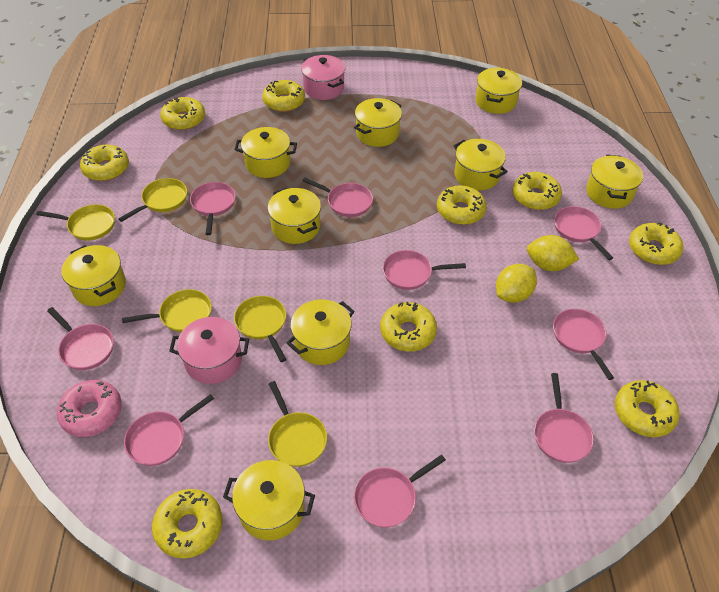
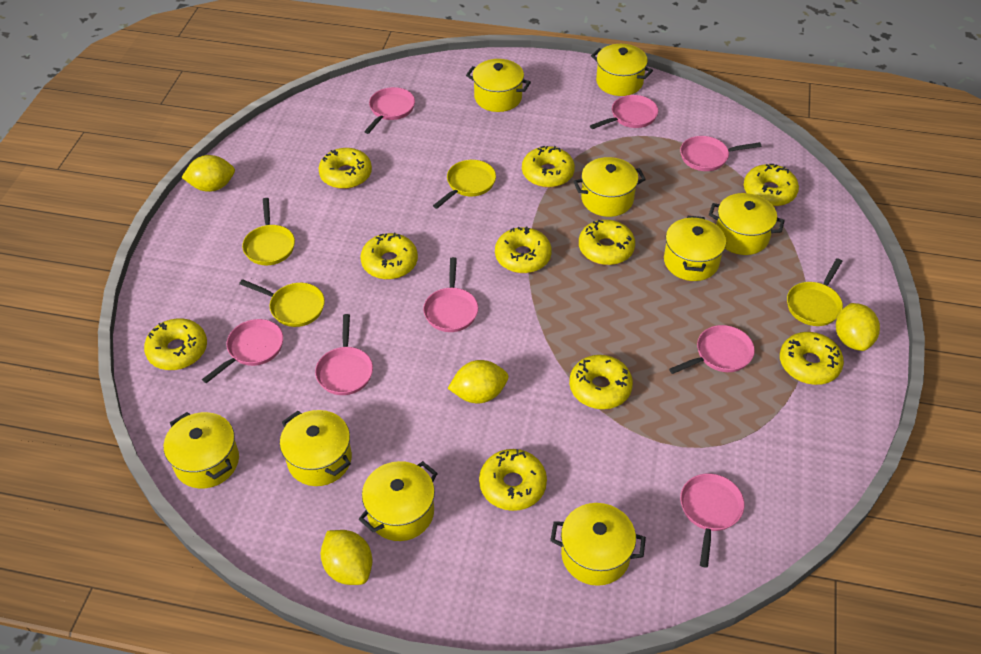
pink donut: 1 -> 0
pink pan: 9 -> 8
pink pot: 2 -> 0
yellow donut: 9 -> 10
yellow lemon: 2 -> 4
yellow pan: 5 -> 4

